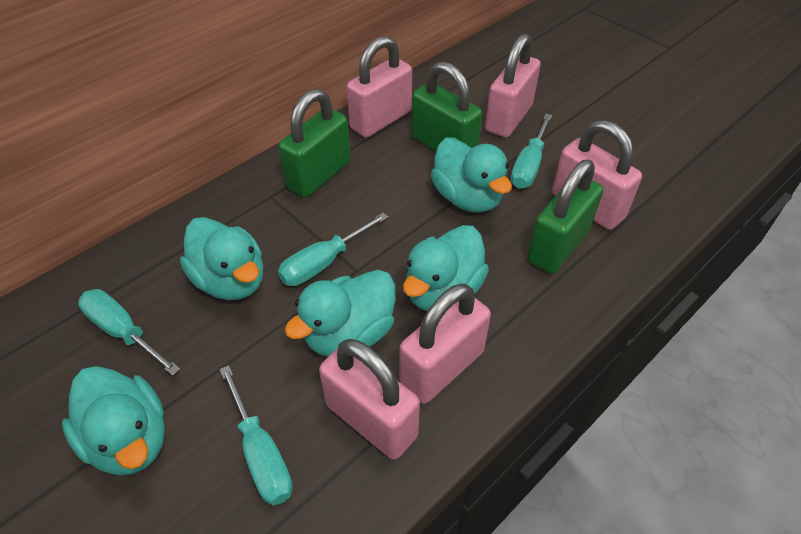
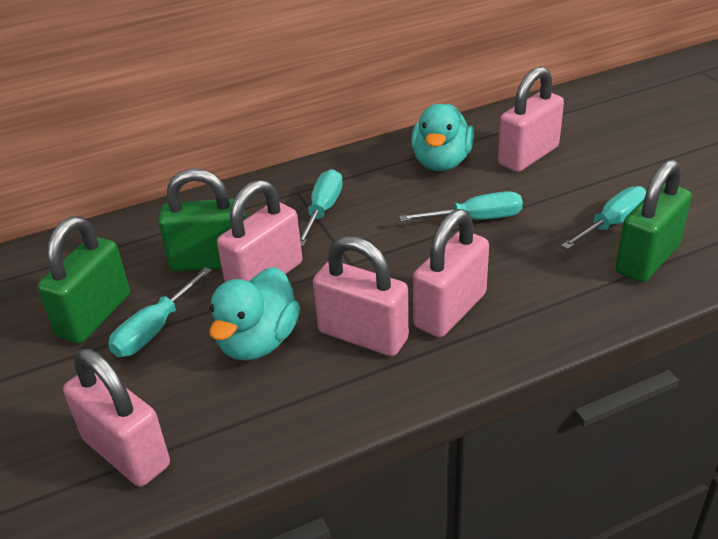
turquoise duck: 5 -> 2

